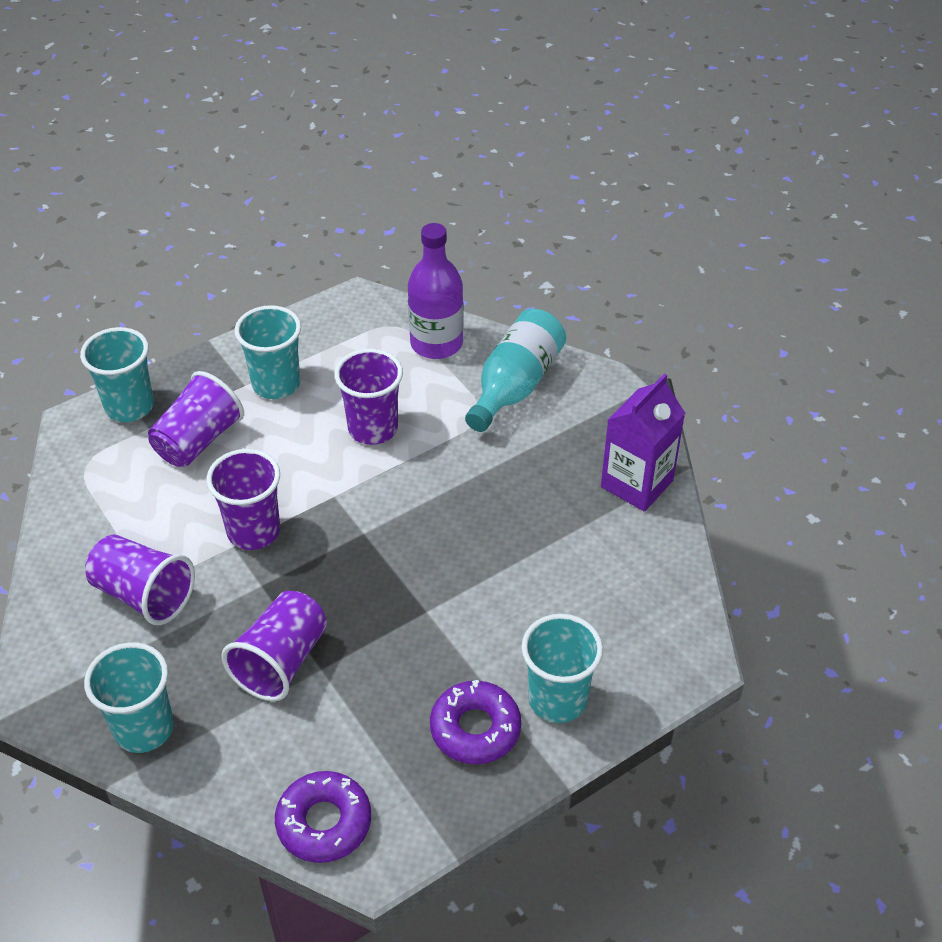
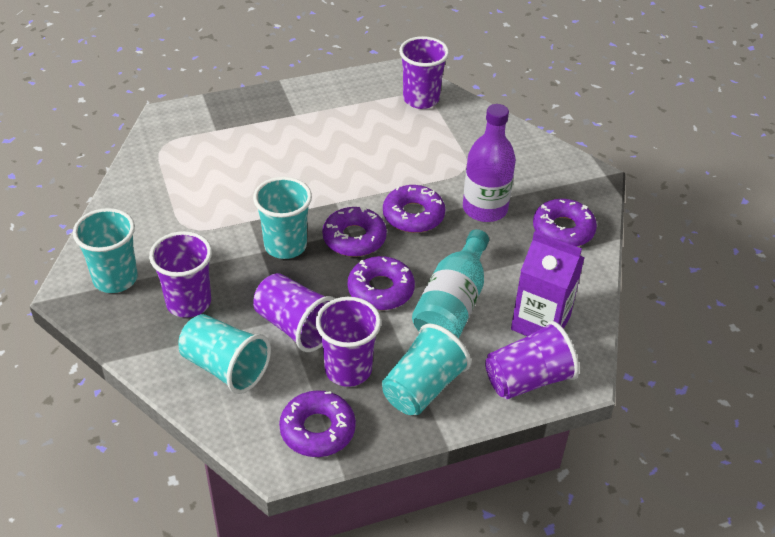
purple donut: 2 -> 5

